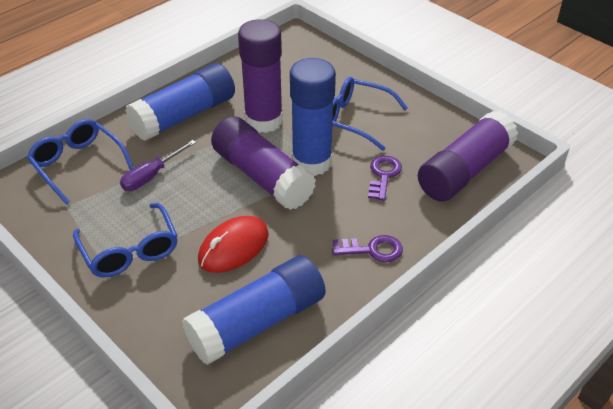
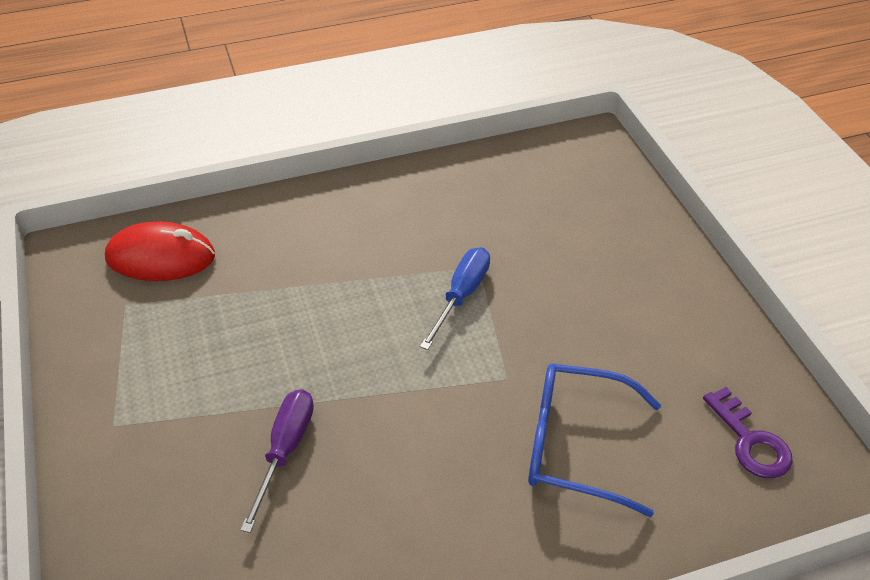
blue glasses: 3 -> 1
blue glue stick: 3 -> 0
blue screwdriver: 0 -> 1
purple glue stick: 3 -> 0
purple key: 2 -> 1

